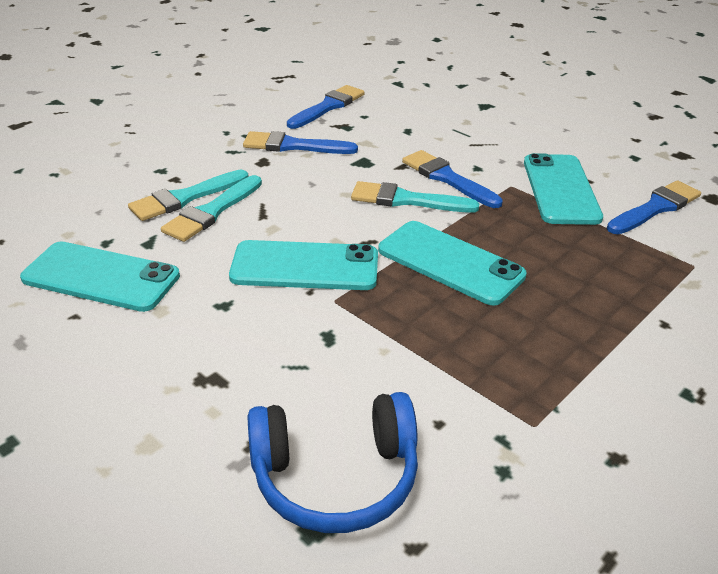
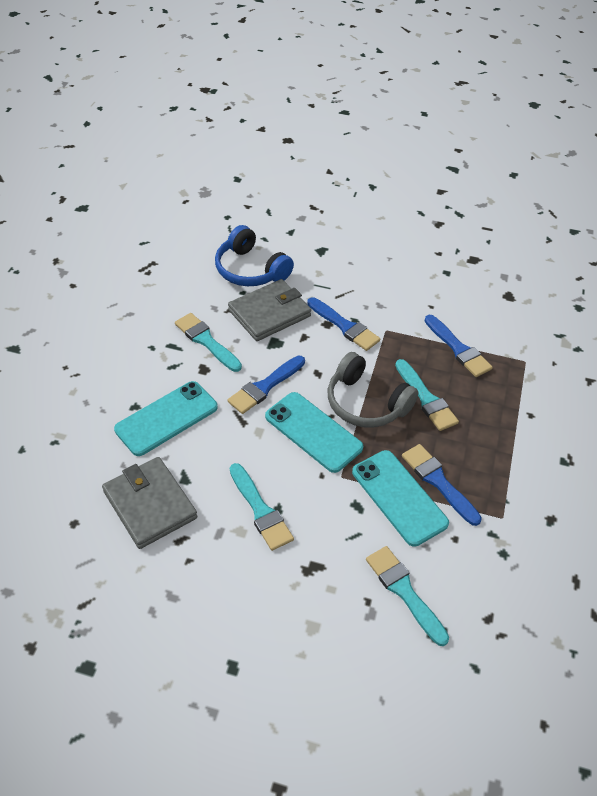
grey headphones: 0 -> 1
grey wallet: 0 -> 2
turquoise brush: 3 -> 4
turquoise phone: 4 -> 3

